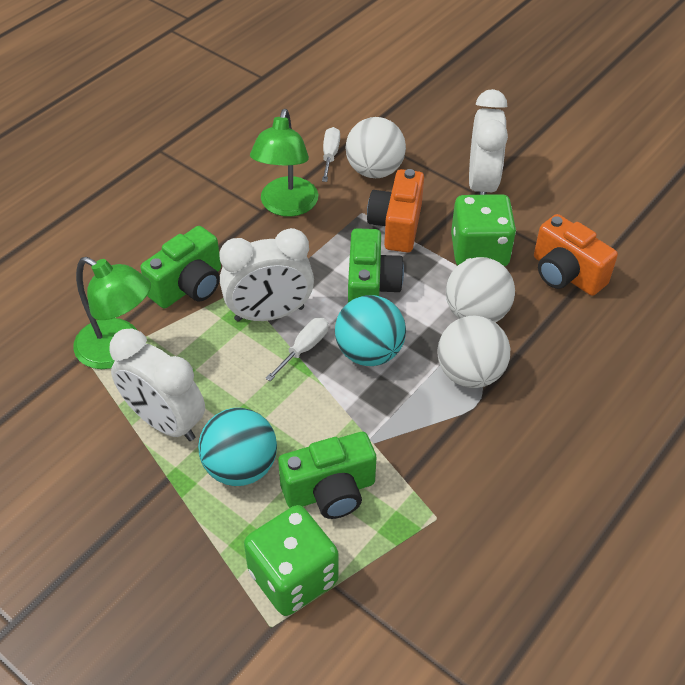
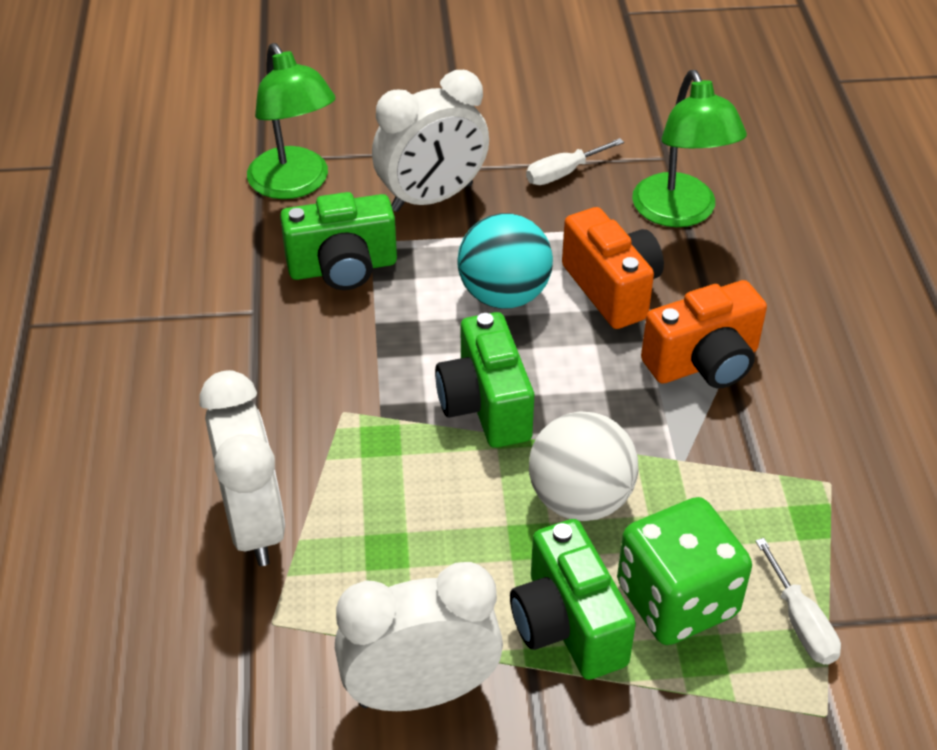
green dice: 2 -> 1
turquoise ball: 2 -> 1
white ball: 3 -> 1

